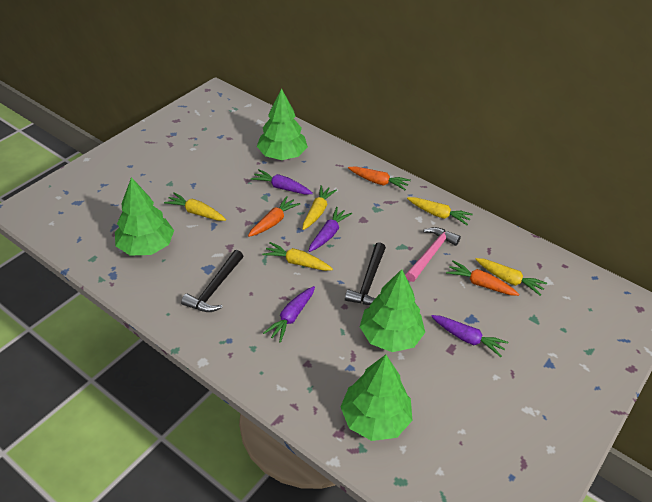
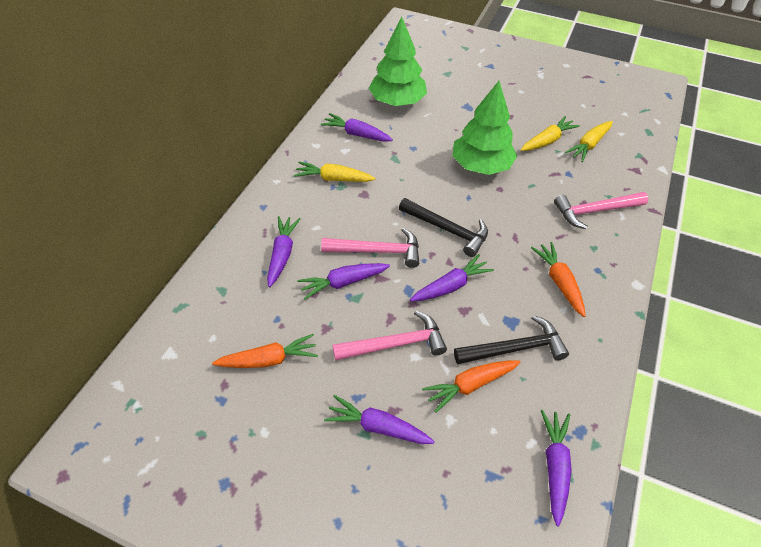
green tree: 4 -> 2
pink hammer: 1 -> 3
purple carrot: 4 -> 6
yellow carrot: 5 -> 3

